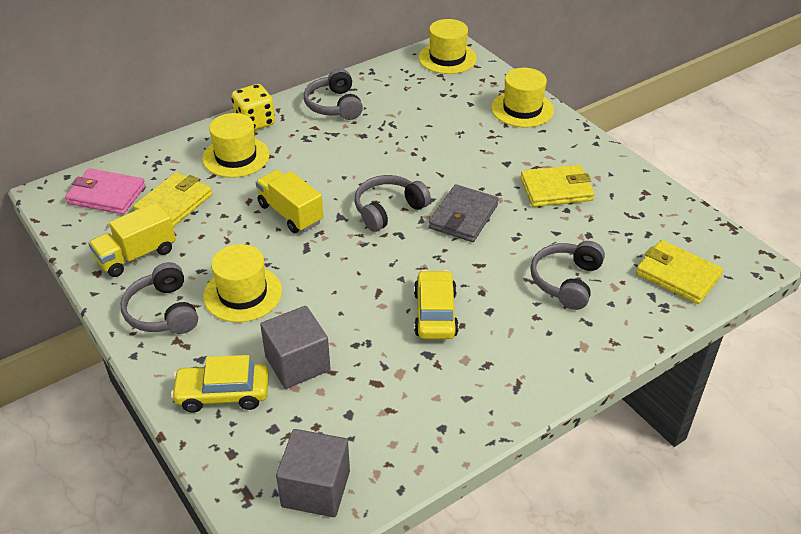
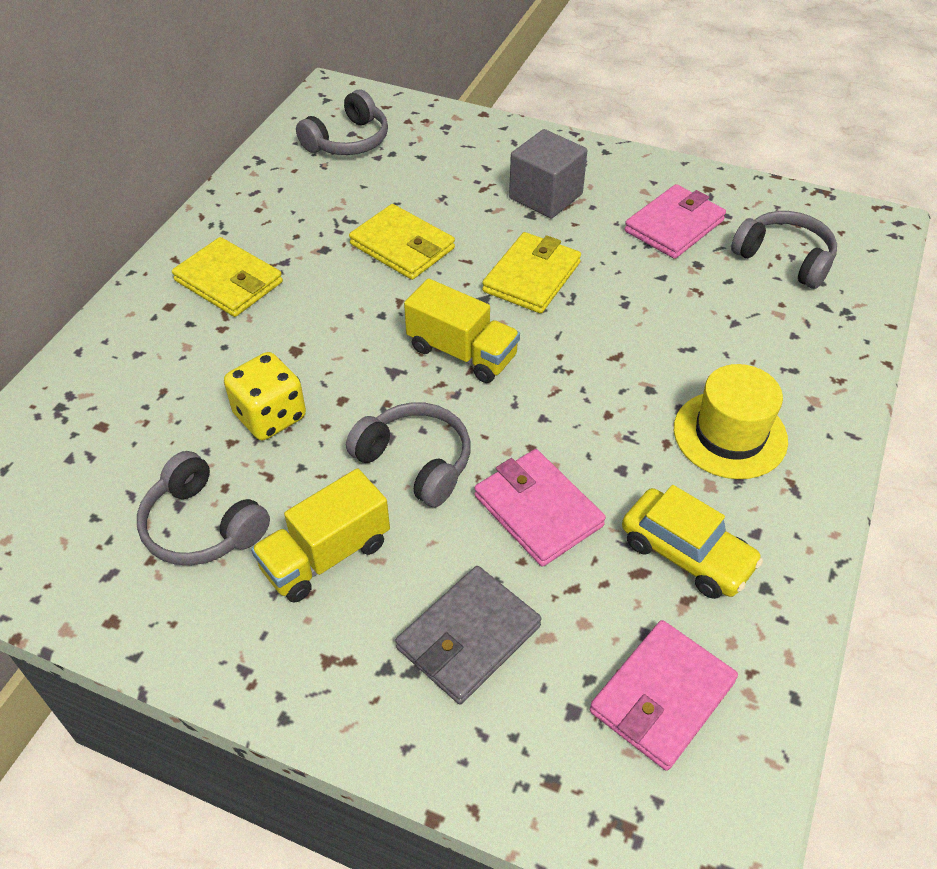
grey cube: 2 -> 1
pink wallet: 1 -> 3
yellow car: 2 -> 1
yellow hat: 4 -> 1

